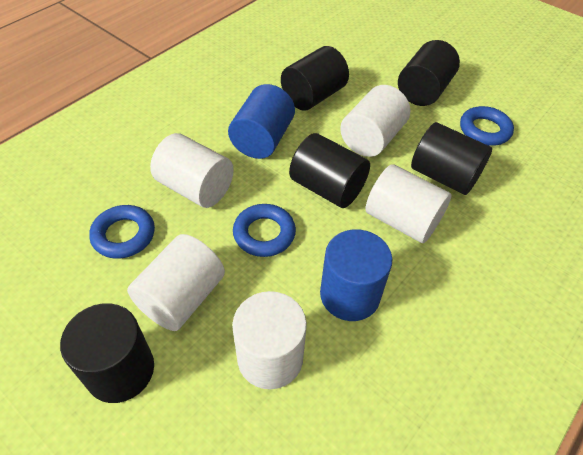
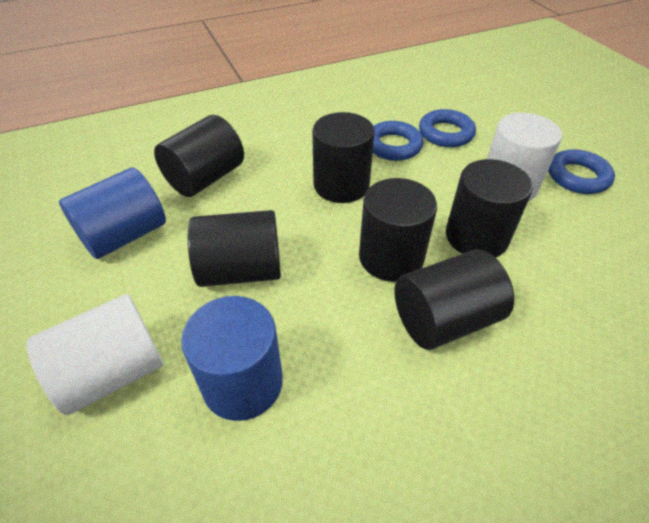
black cylinder: 5 -> 6
white cylinder: 5 -> 2

